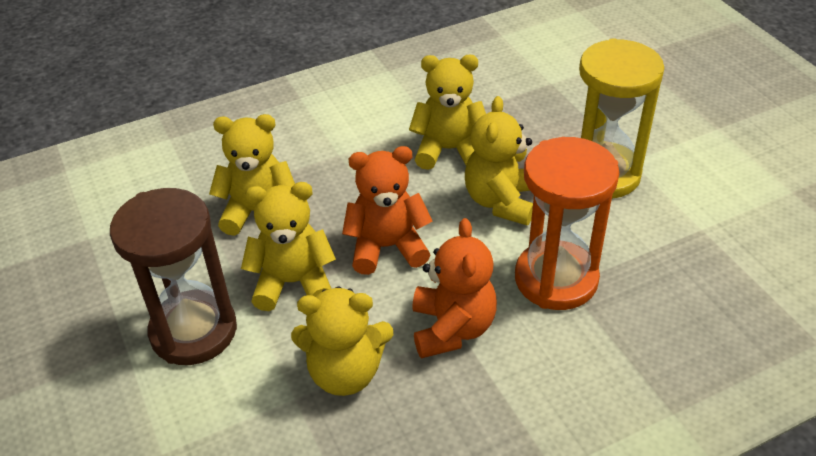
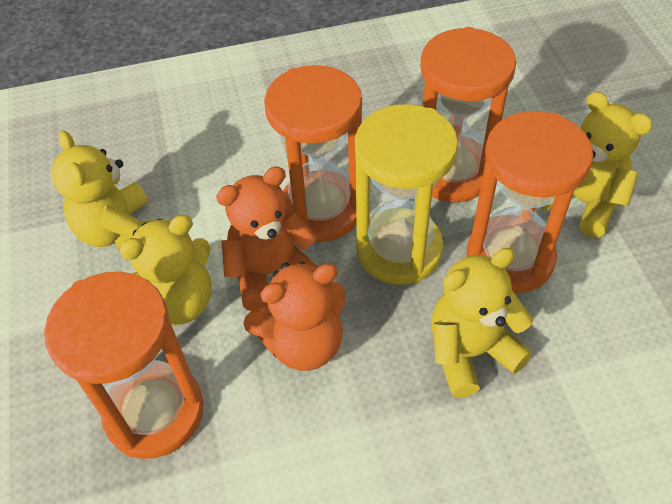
brown hourglass: 1 -> 0
orange hourglass: 1 -> 4
yellow teddy bear: 5 -> 4

